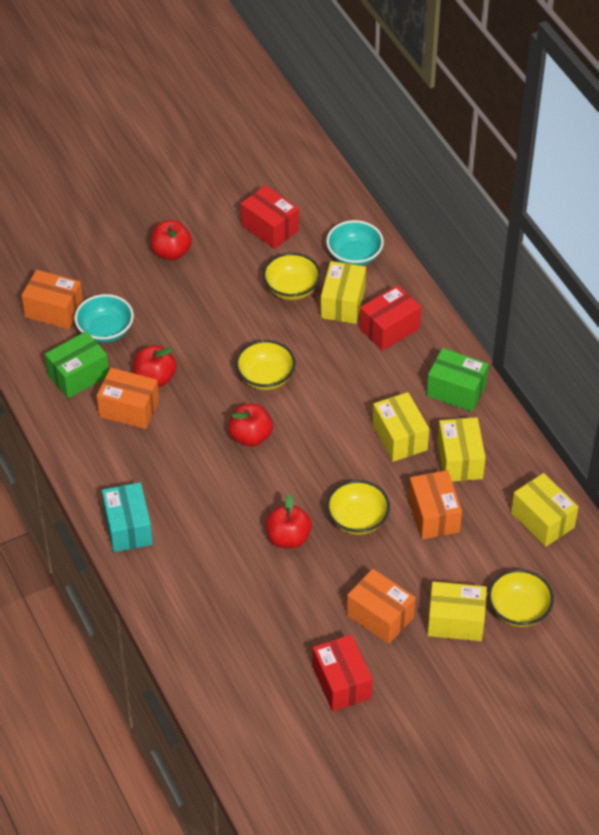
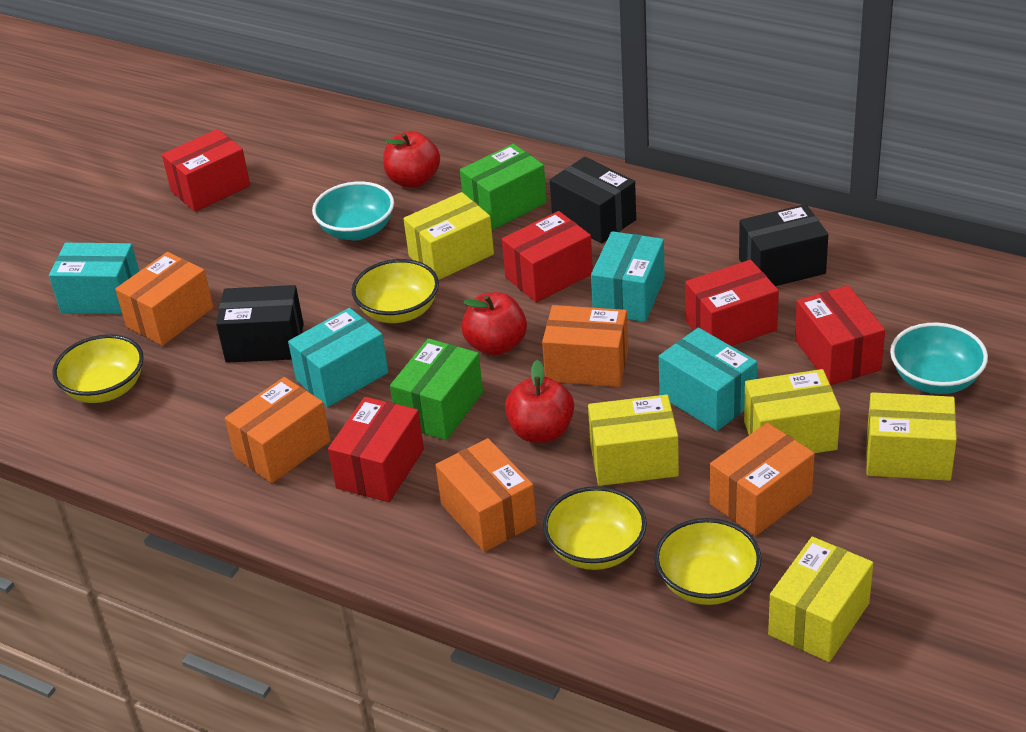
black box: 0 -> 3
orange box: 4 -> 5
red apple: 4 -> 3
red box: 3 -> 5
turquoise box: 1 -> 4

